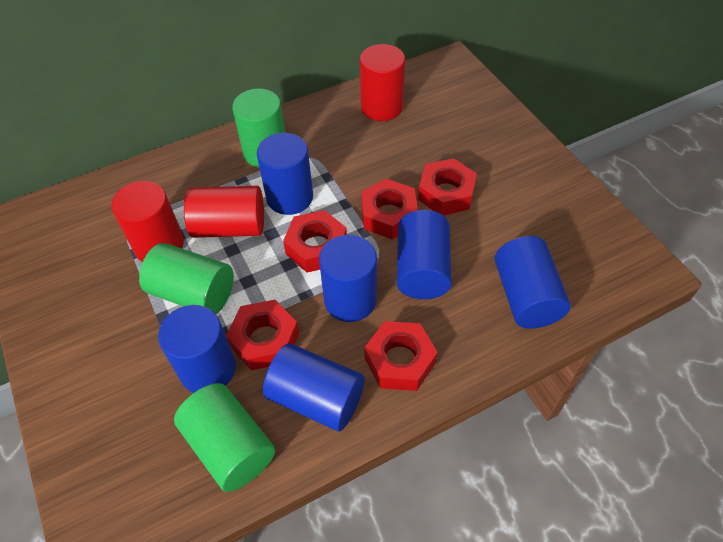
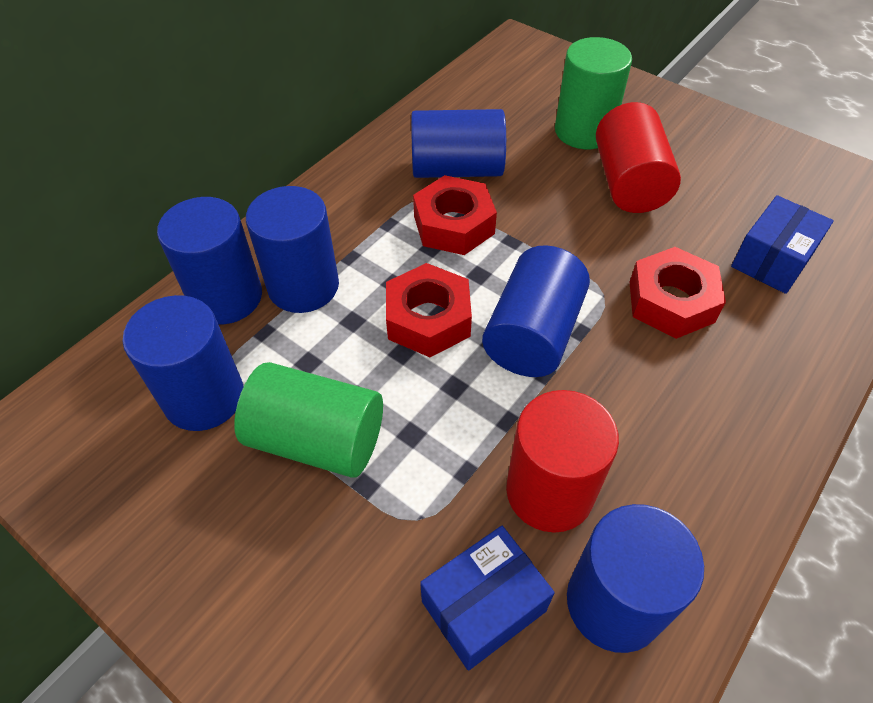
blue box: 0 -> 2
green cylinder: 3 -> 2
red cylinder: 3 -> 2
red nut: 5 -> 3

